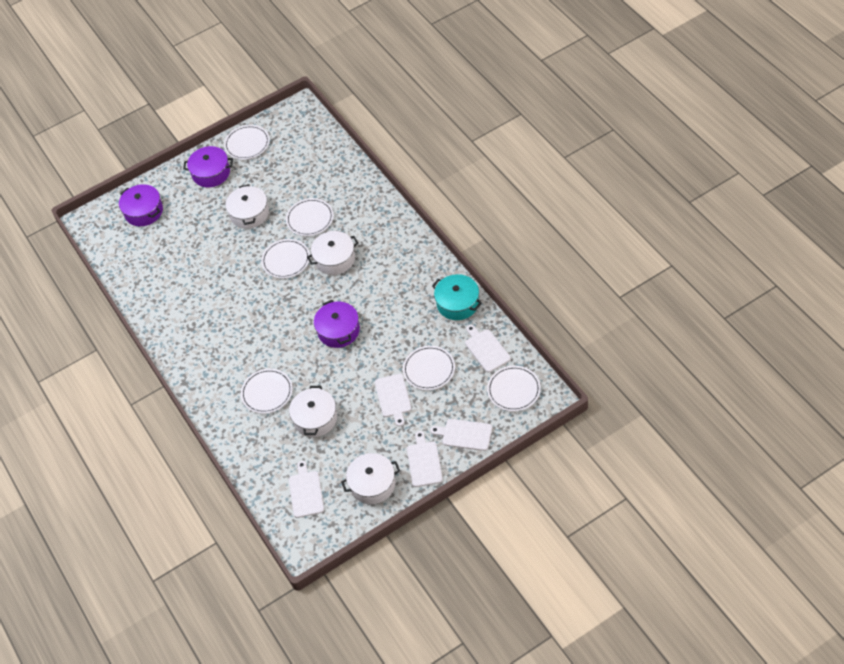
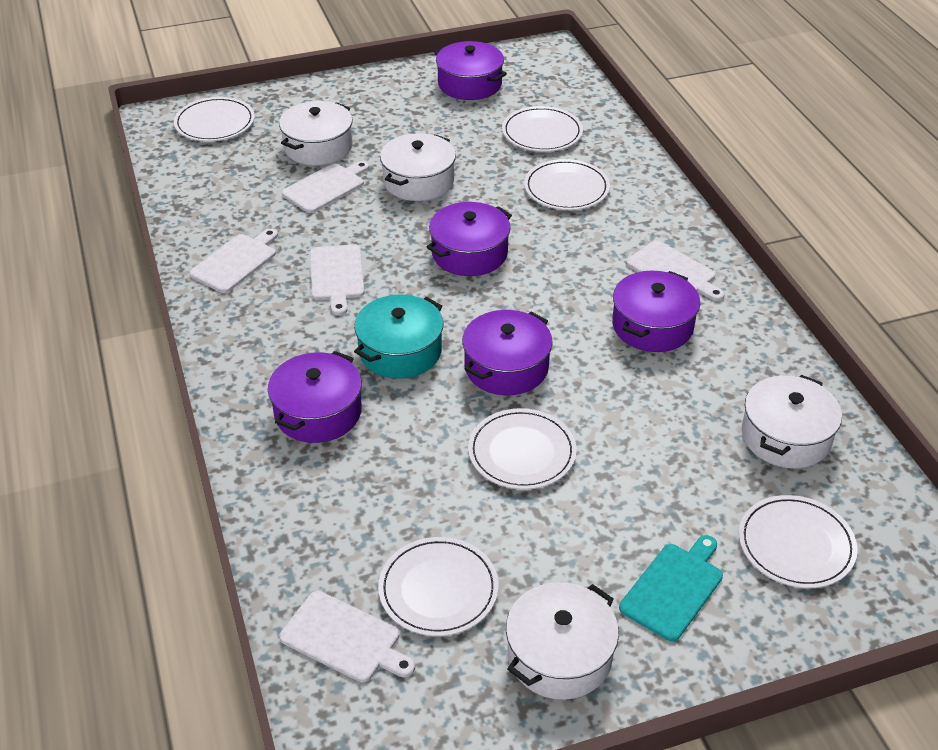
purple pot: 3 -> 5
turquoise cutting board: 0 -> 1

